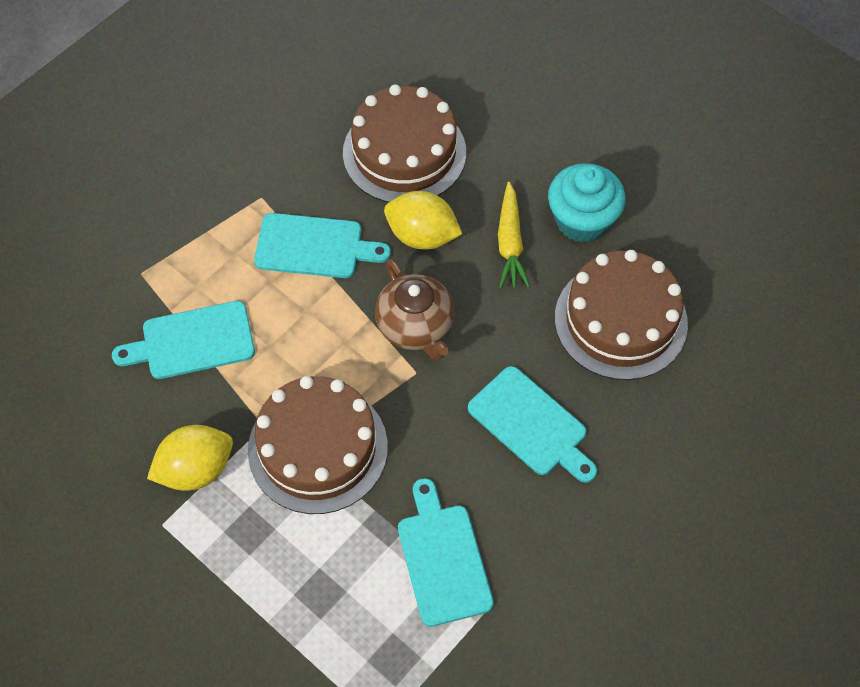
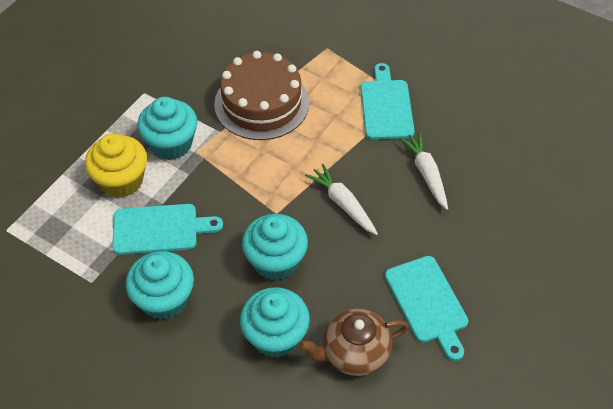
brown cake: 3 -> 1
turquoise cupcake: 1 -> 4
turquoise cutting board: 4 -> 3
white carrot: 0 -> 2
yellow carrot: 1 -> 0
yellow cupcake: 0 -> 1
yellow lemon: 2 -> 0

